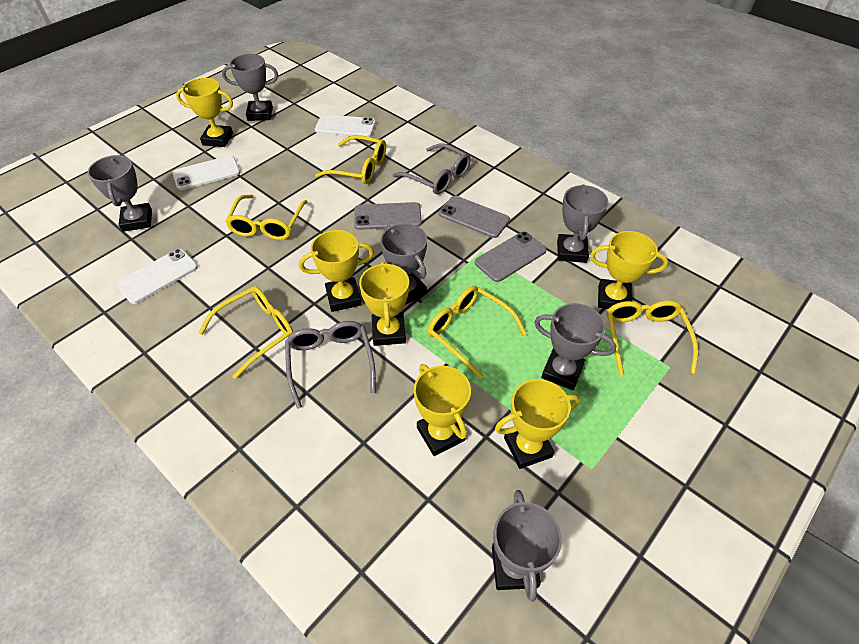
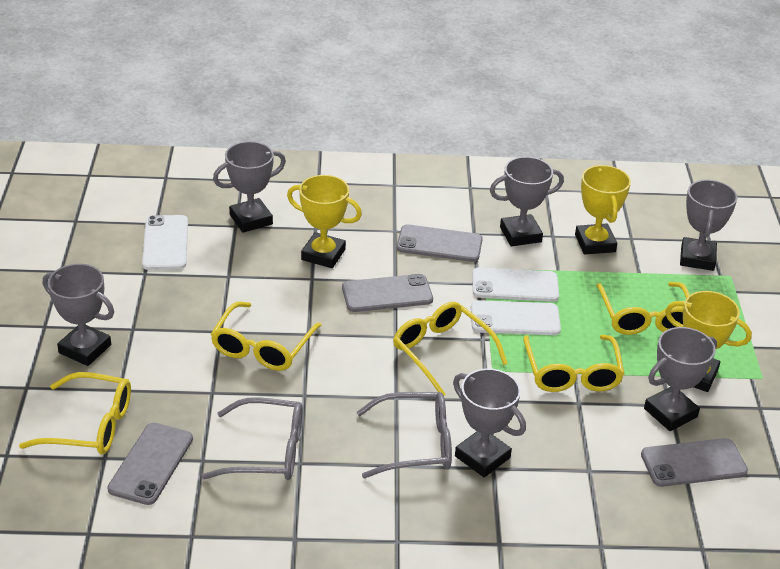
grey phone: 3 -> 4
yellow trophy: 6 -> 3

